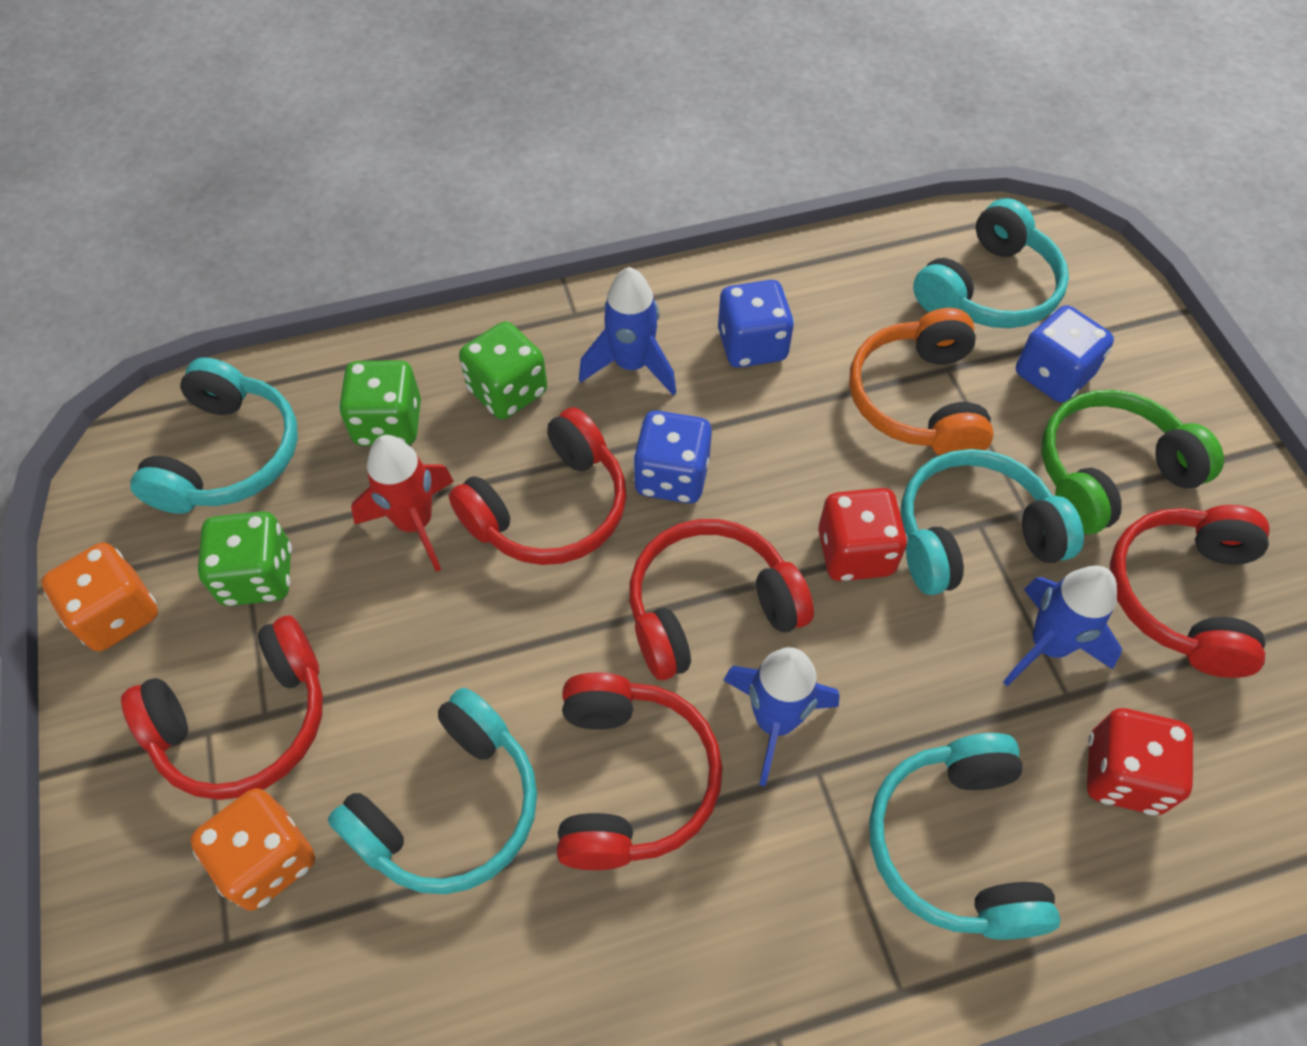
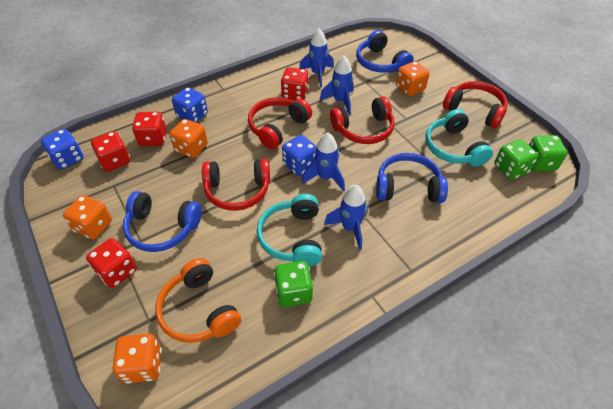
blue headphones: 0 -> 3
blue rocket: 3 -> 4
green headphones: 1 -> 0
orange dice: 2 -> 4
red dice: 2 -> 4
red headphones: 5 -> 4
red rocket: 1 -> 0
turquoise headphones: 5 -> 2

